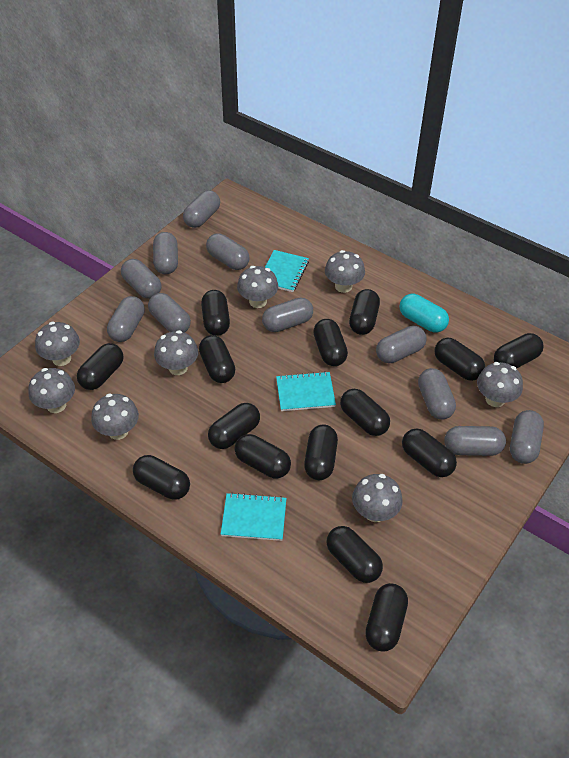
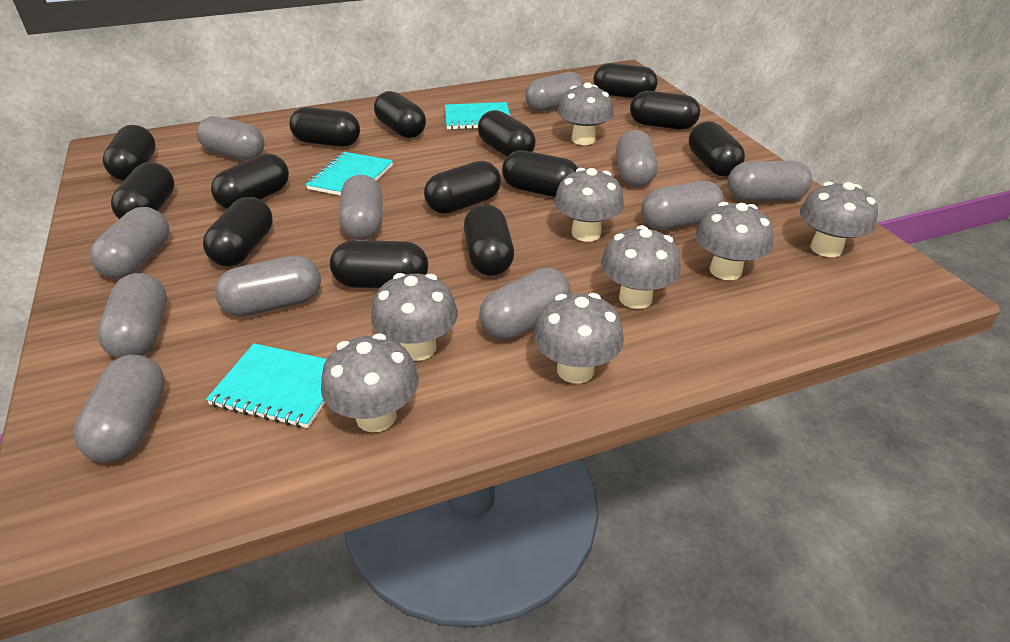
black capsule: 15 -> 14
turquoise capsule: 1 -> 0

